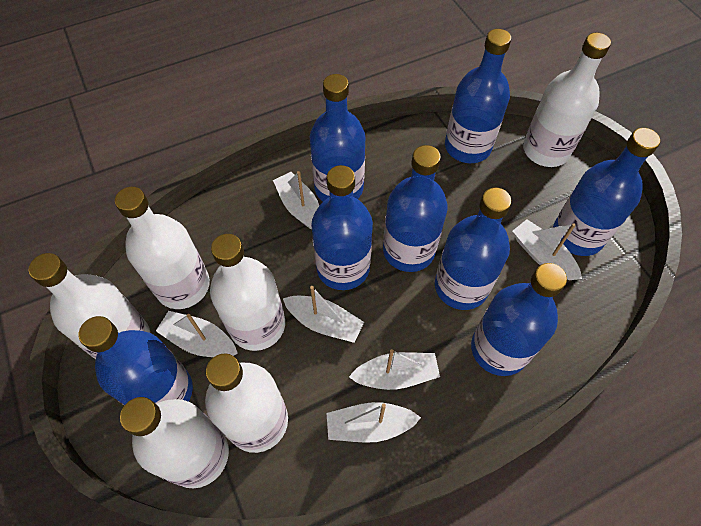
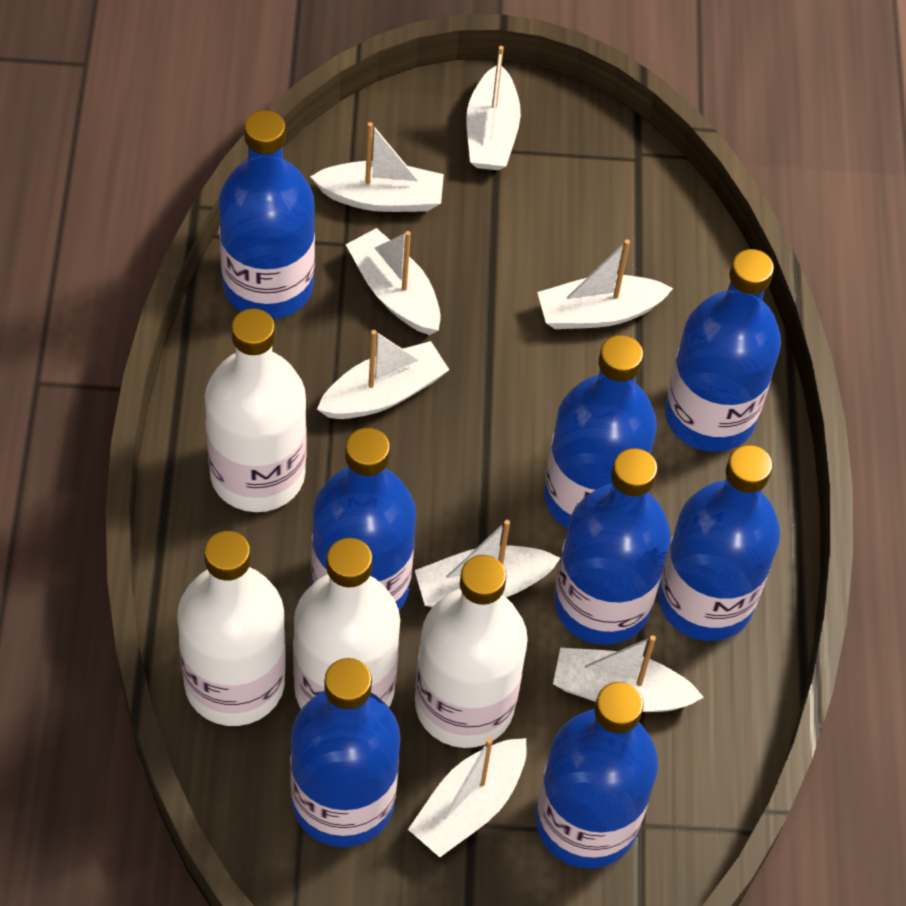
white boat: 6 -> 8
white bottle: 6 -> 4

